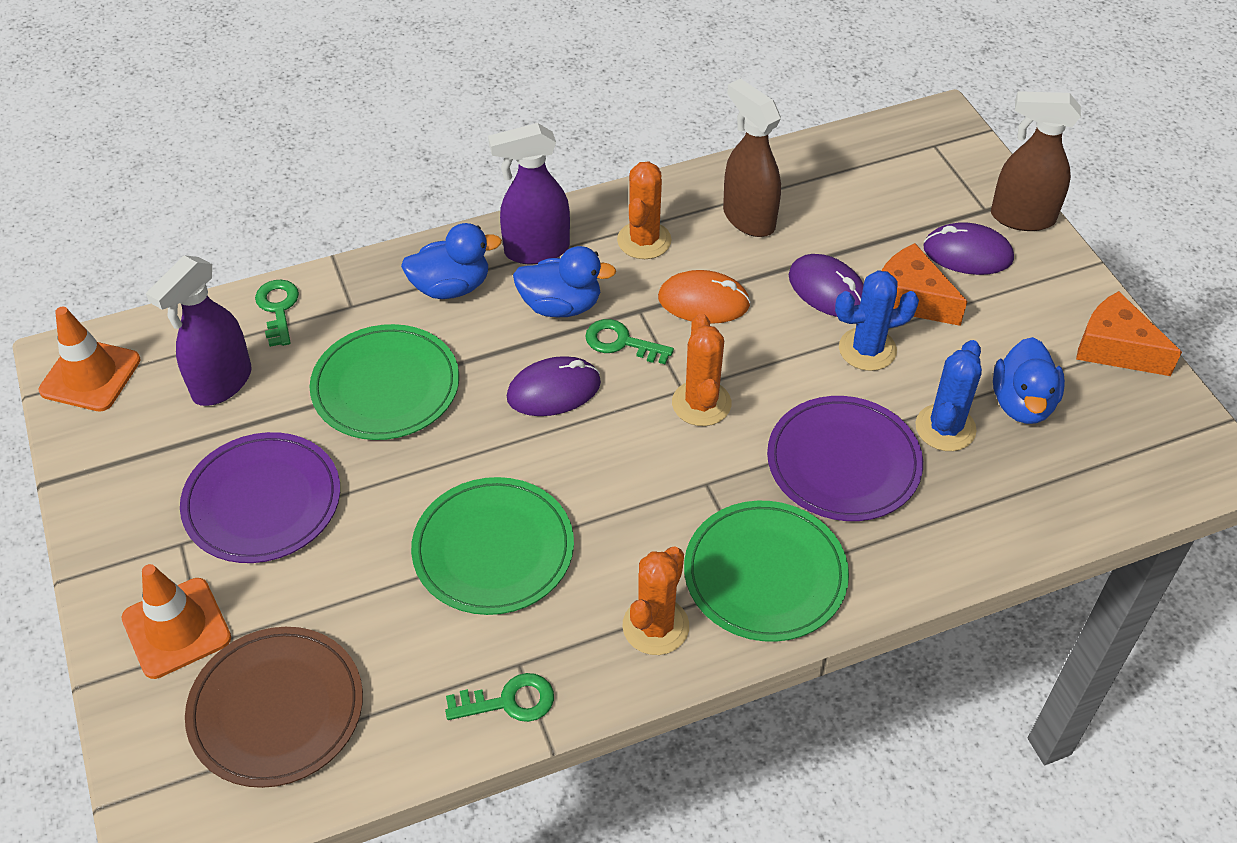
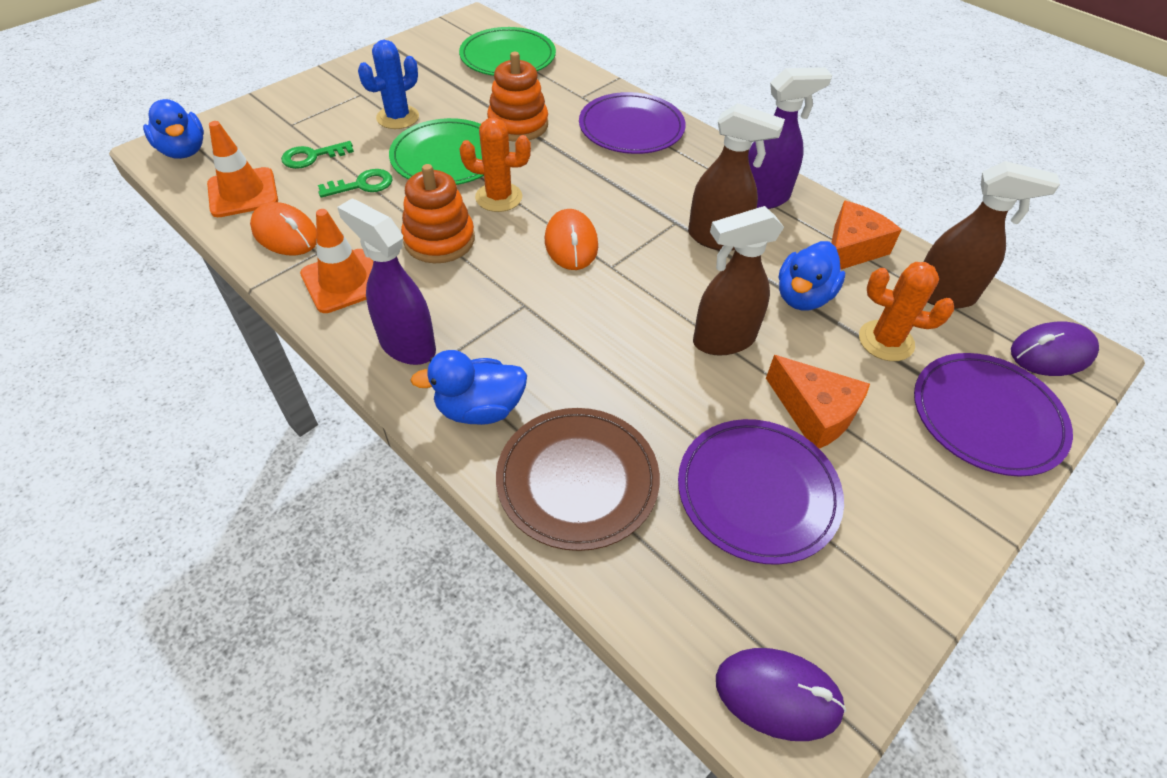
blue cactus: 2 -> 1
brown spray bottle: 2 -> 3
green key: 3 -> 2
green plate: 3 -> 2
orange cactus: 3 -> 2
orange mouse: 1 -> 2
orange stacking toy: 0 -> 2
purple mouse: 3 -> 2
purple plate: 2 -> 3

